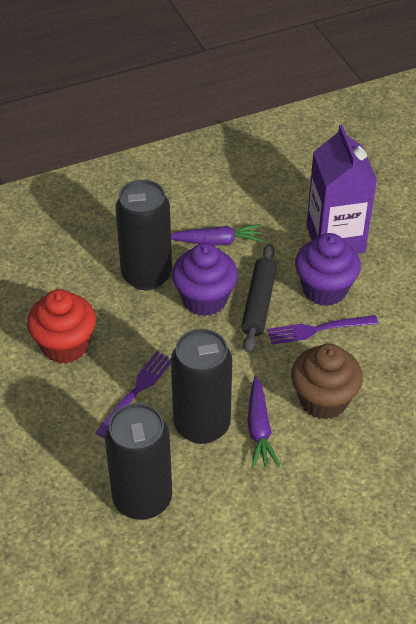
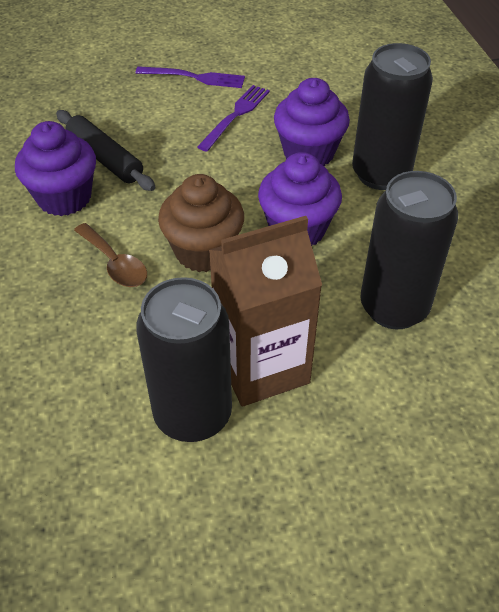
brown carton: 0 -> 1
brown spoon: 0 -> 1
purple carrot: 2 -> 0
purple carton: 1 -> 0
purple cupcake: 2 -> 3
red cupcake: 1 -> 0

